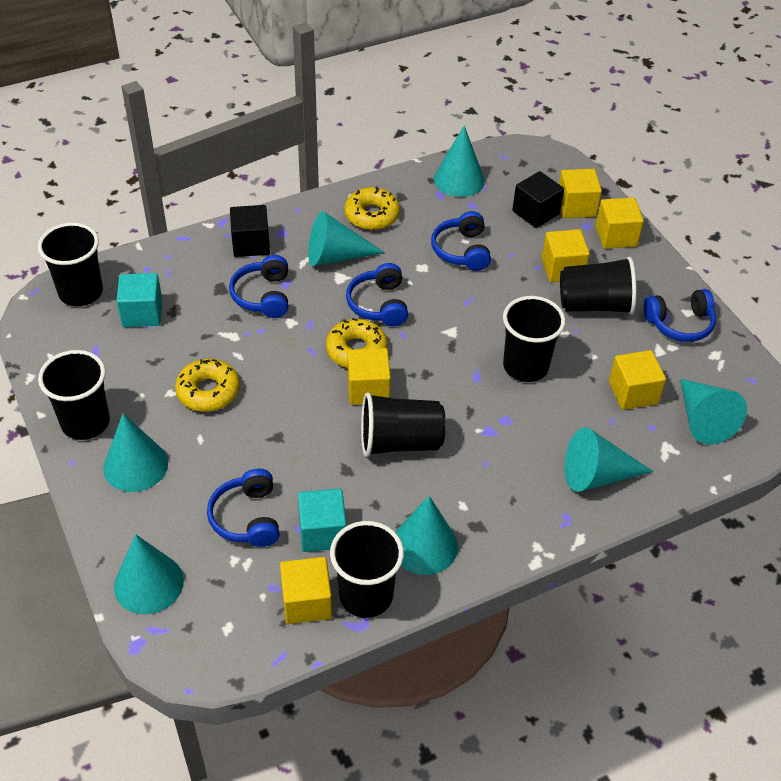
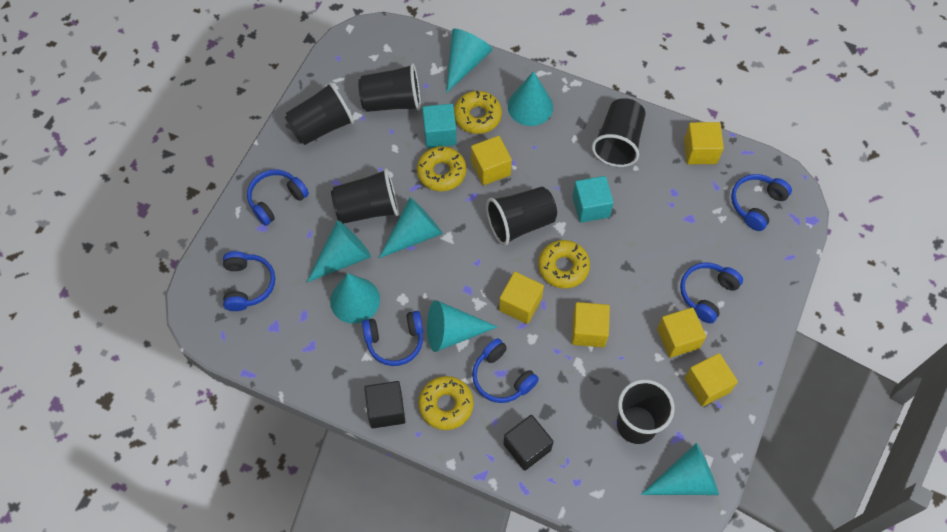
blue headphones: 5 -> 6
yellow donut: 3 -> 4

